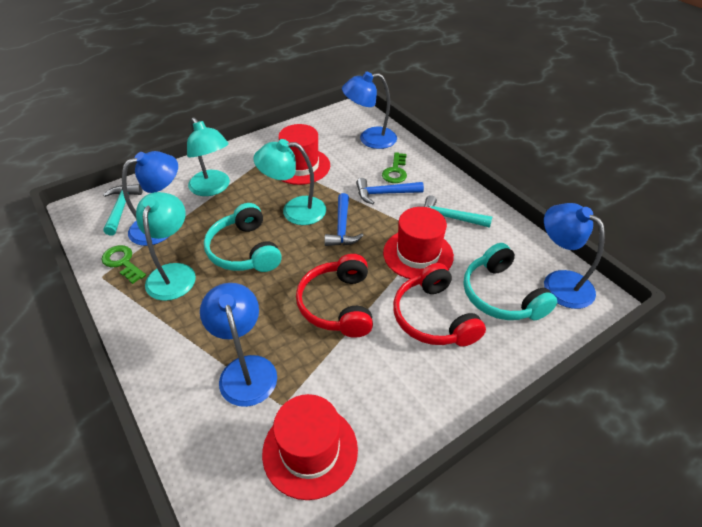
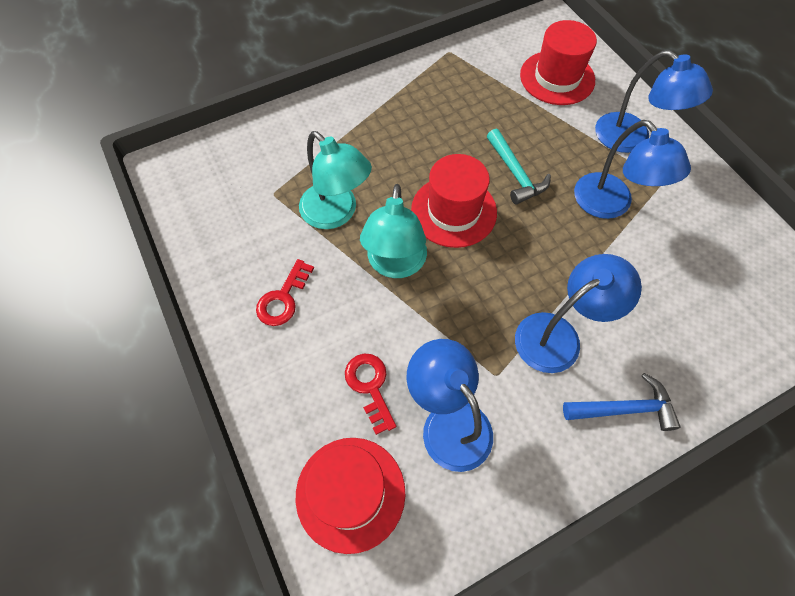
blue hammer: 2 -> 1
green key: 2 -> 0
red headphones: 2 -> 0
red key: 0 -> 2
turquoise hammer: 2 -> 1
turquoise headphones: 2 -> 0
turquoise lamp: 3 -> 2

